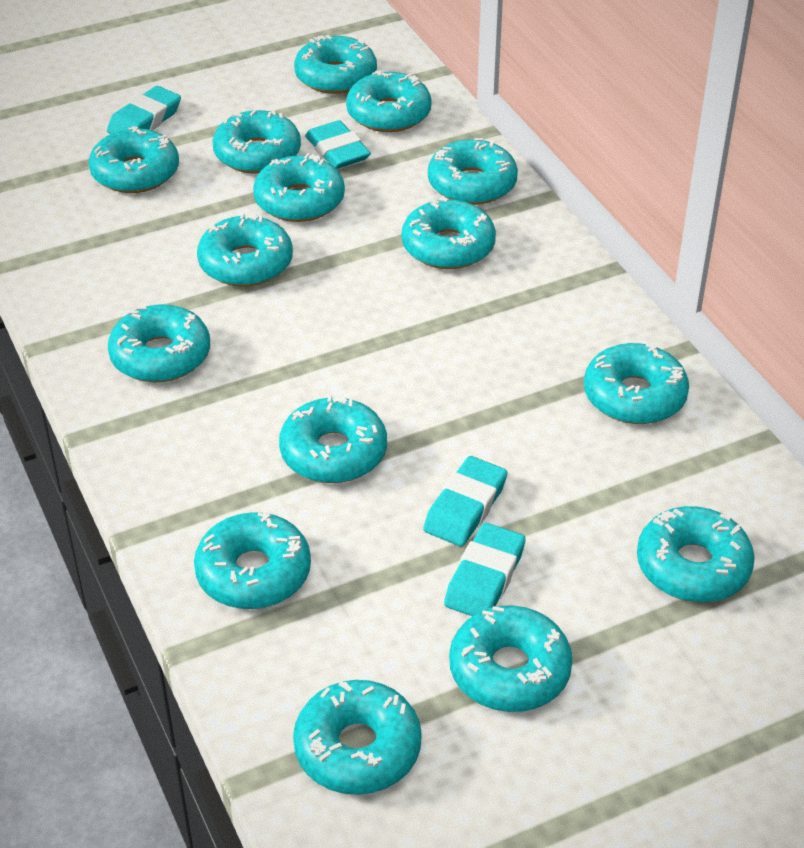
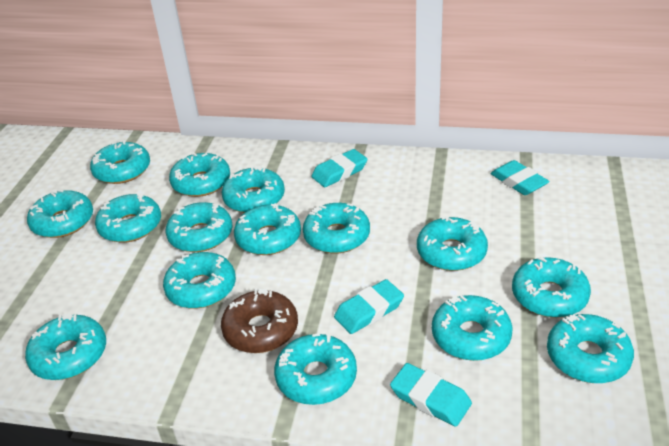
brown donut: 0 -> 1

